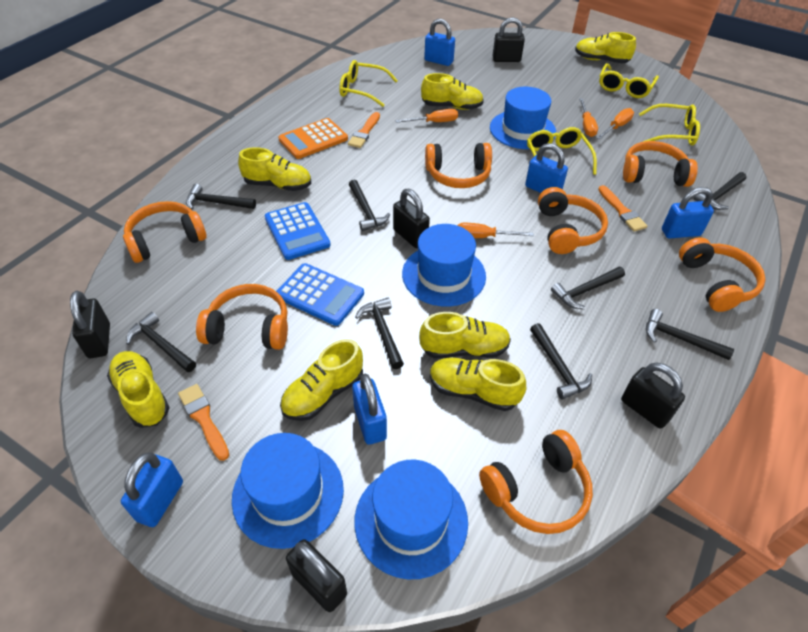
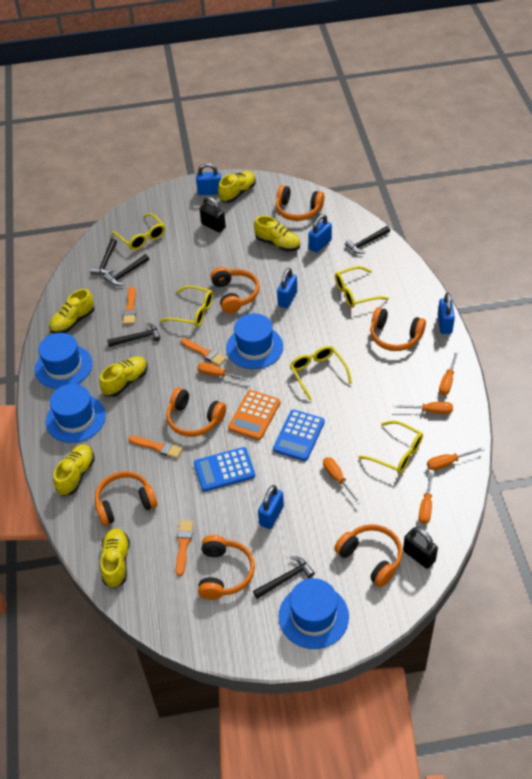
black hammer: 8 -> 5
black padlock: 5 -> 2
orange brush: 3 -> 4
orange screwdriver: 4 -> 6
yellow glasses: 4 -> 5
yellow shoe: 7 -> 6

